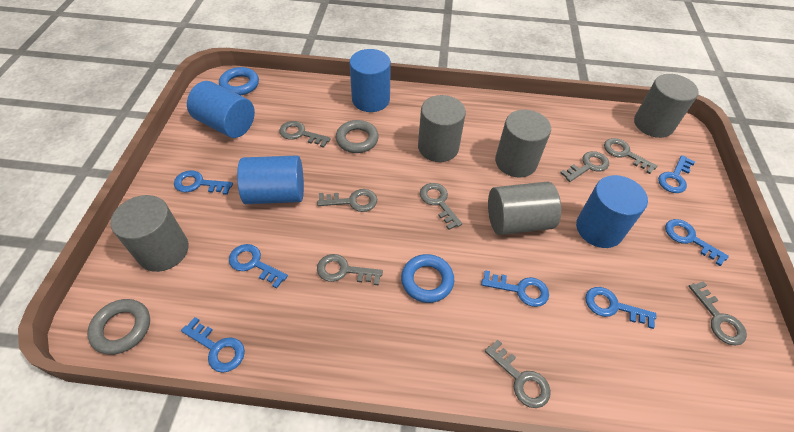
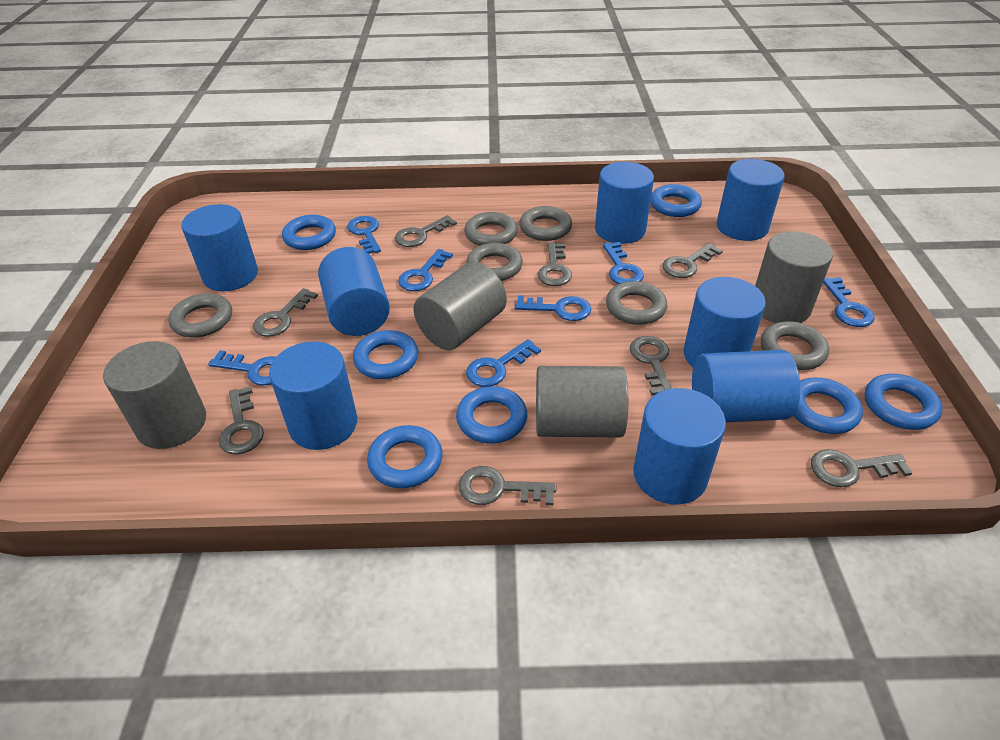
blue cylinder: 4 -> 8
blue ring: 2 -> 7
grey cylinder: 5 -> 4
grey ring: 2 -> 6

